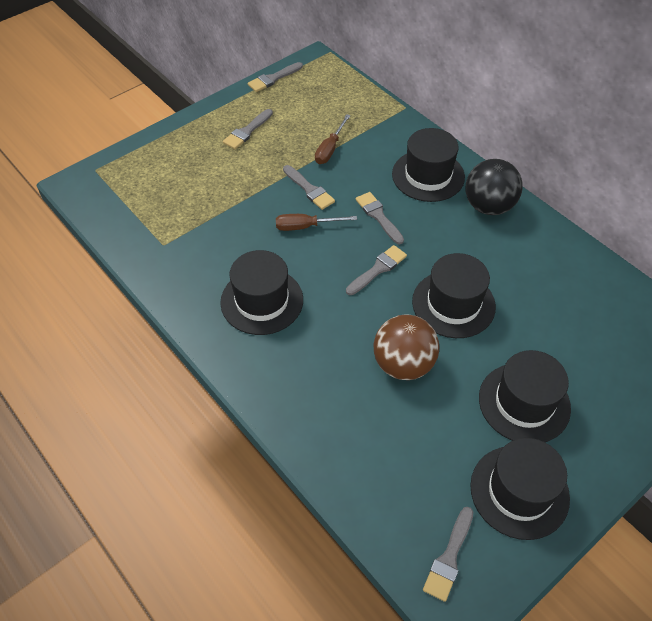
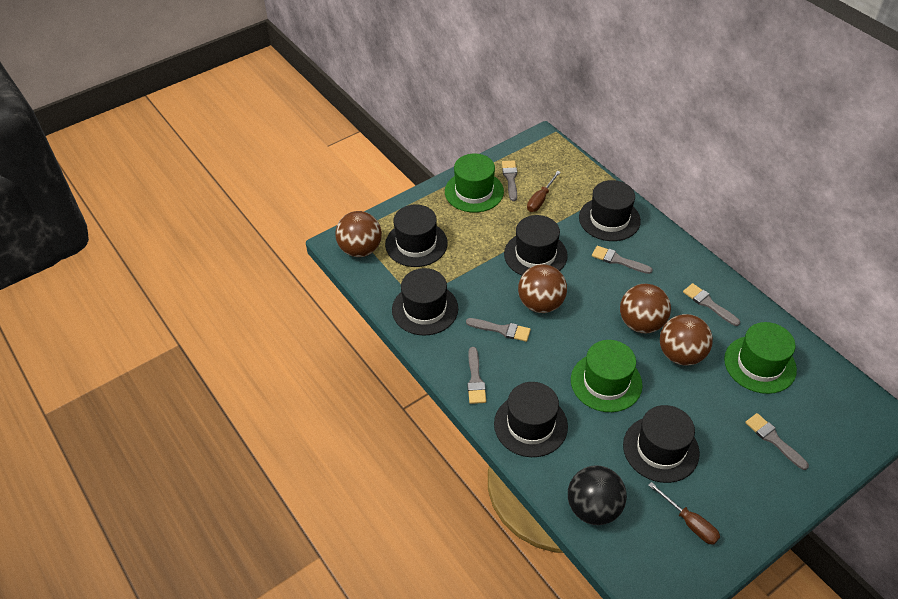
black hat: 5 -> 6
brown ball: 1 -> 4
green hat: 0 -> 3

